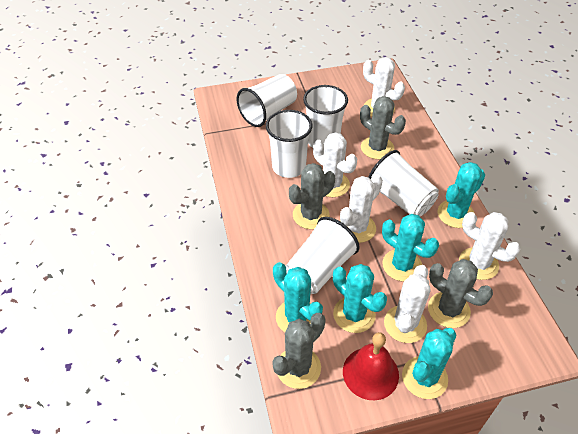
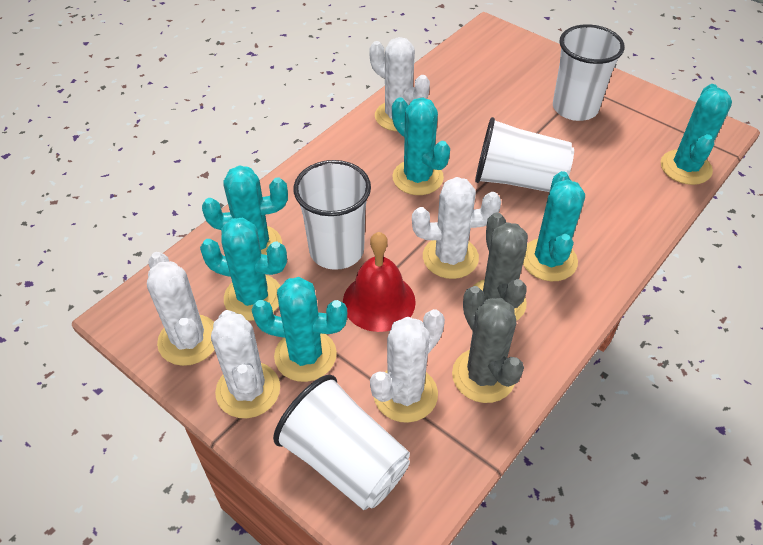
grey cactus: 4 -> 2
turquoise cactus: 5 -> 6
white cup: 5 -> 4

